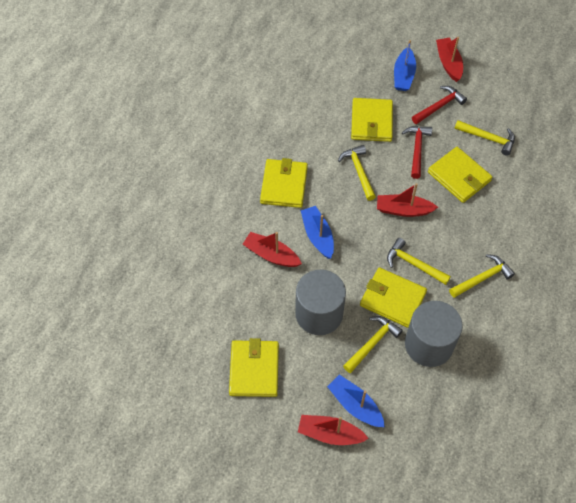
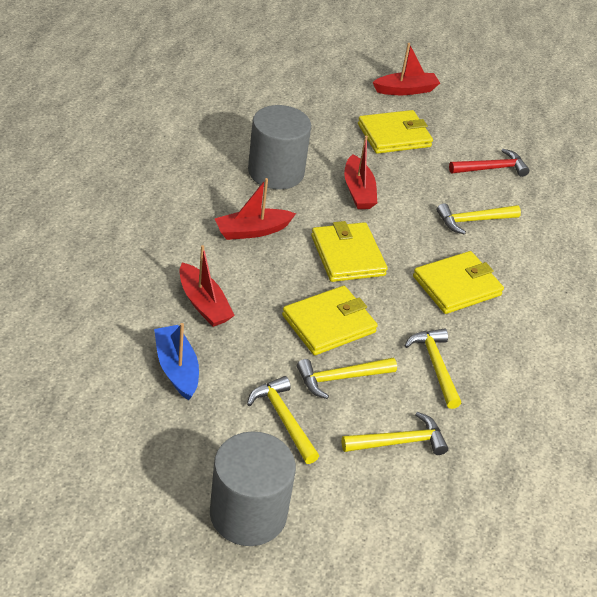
blue boat: 3 -> 1
red hammer: 2 -> 1
yellow wallet: 5 -> 4

